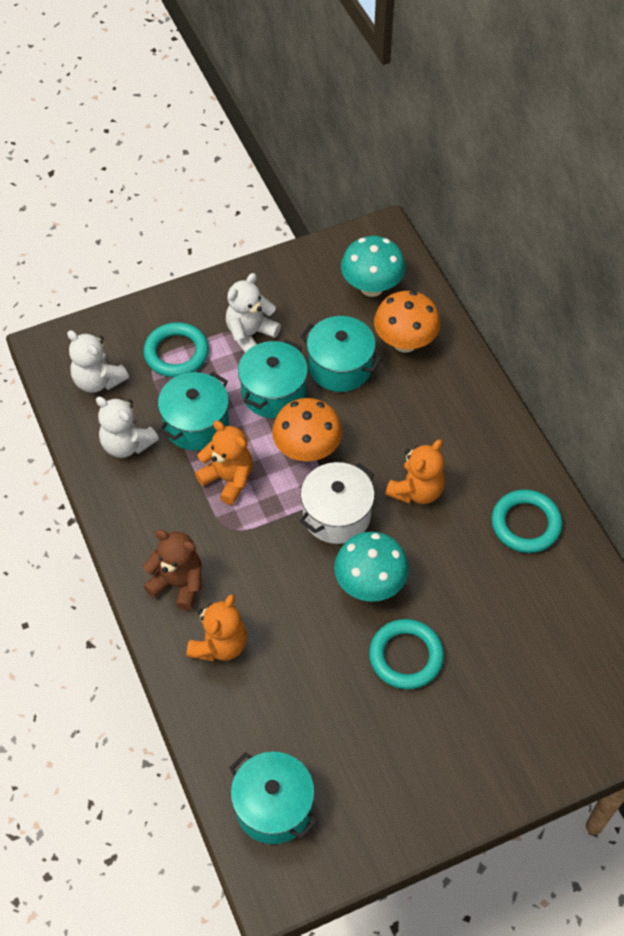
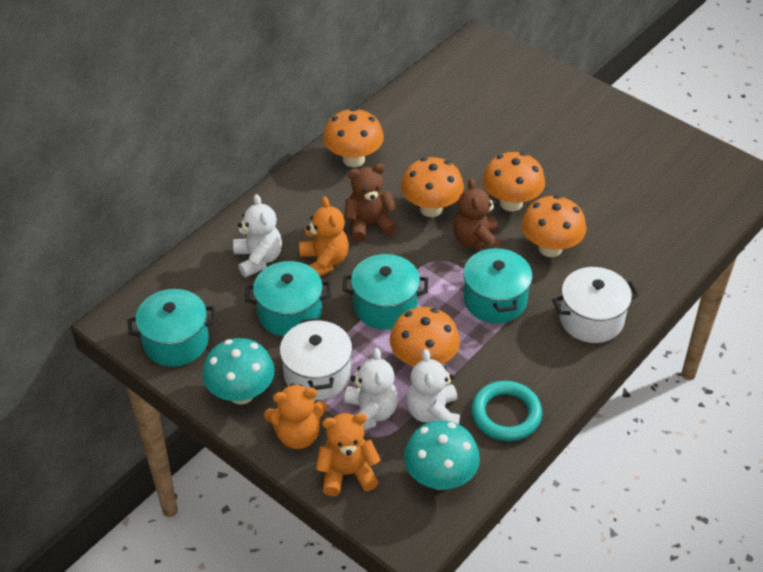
brown teddy bear: 1 -> 2
orange mushroom: 2 -> 5
turquoise ring: 3 -> 1
white pot: 1 -> 2

